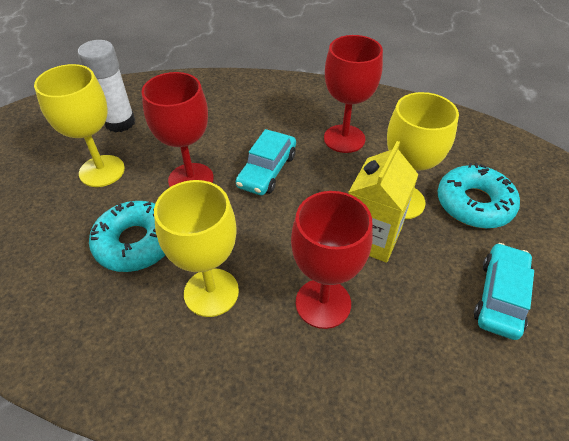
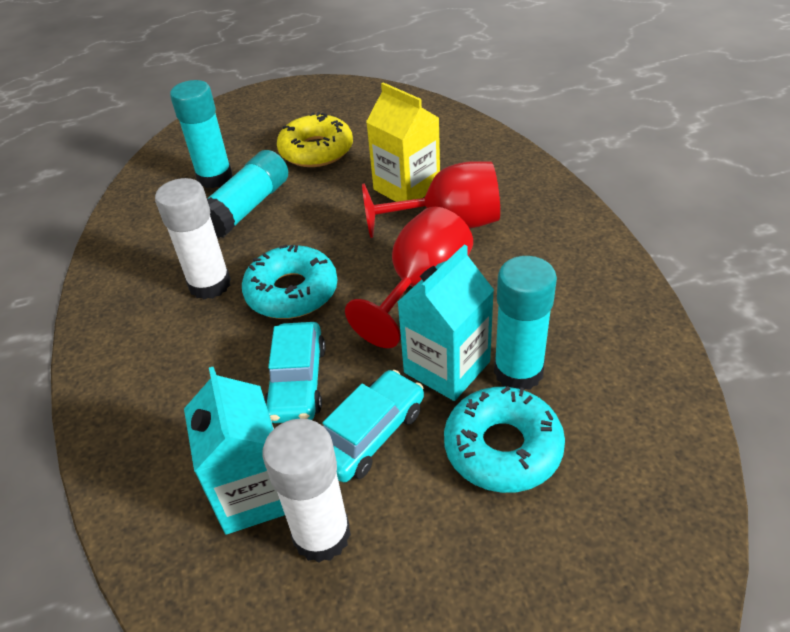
red goblet: 3 -> 2
turquoise carton: 0 -> 2
turquoise glue stick: 0 -> 3
white glue stick: 1 -> 2
yellow donut: 0 -> 1
yellow goblet: 3 -> 0

